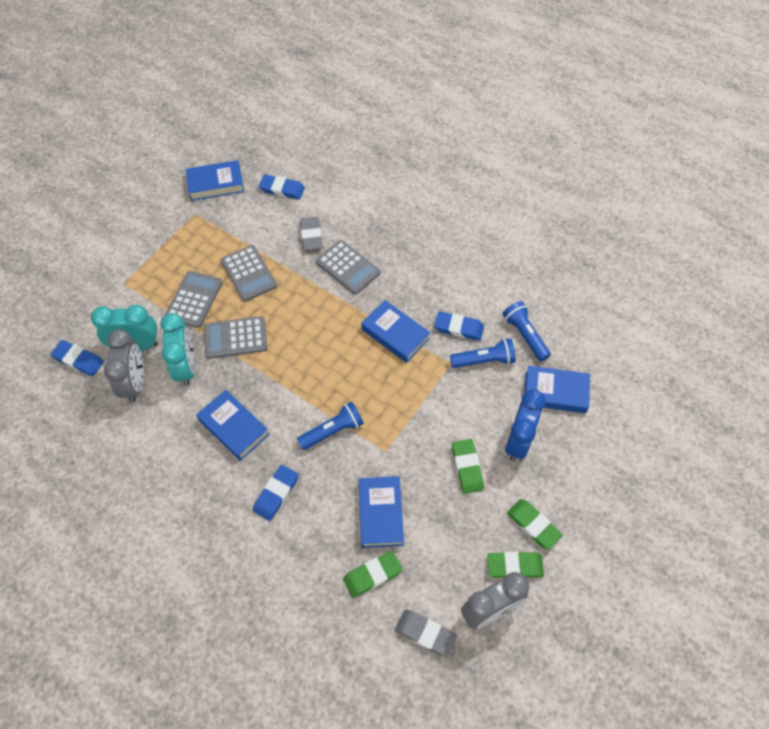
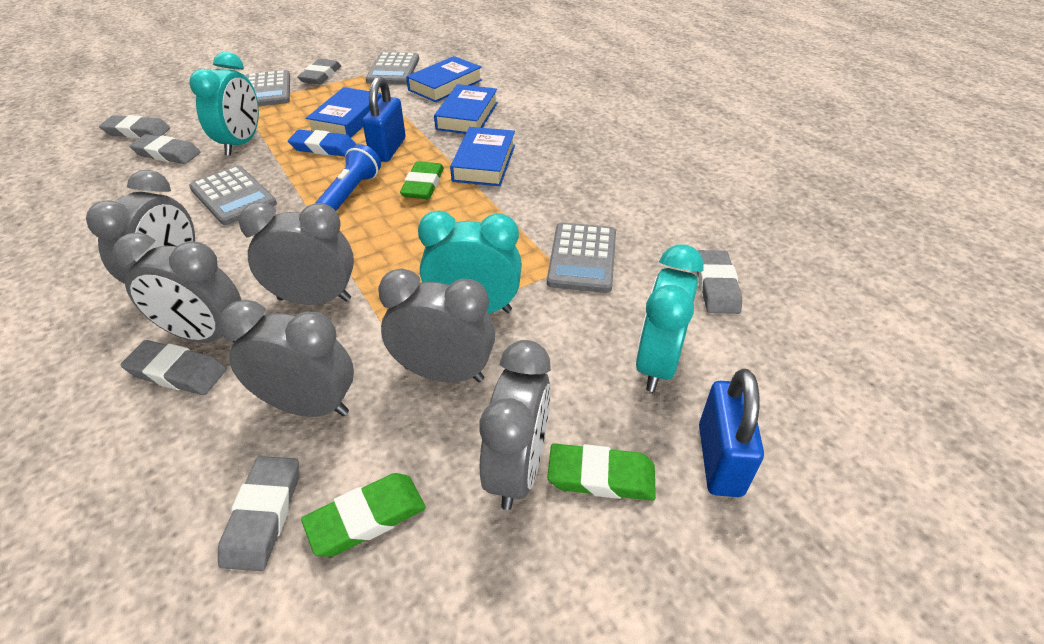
blue book: 5 -> 4
blue clock: 1 -> 0
blue eraser: 4 -> 1
blue flashlight: 3 -> 1
blue padlock: 0 -> 2
green eraser: 4 -> 3
grey clock: 2 -> 6
grey eraser: 2 -> 6
turquoise clock: 2 -> 3

